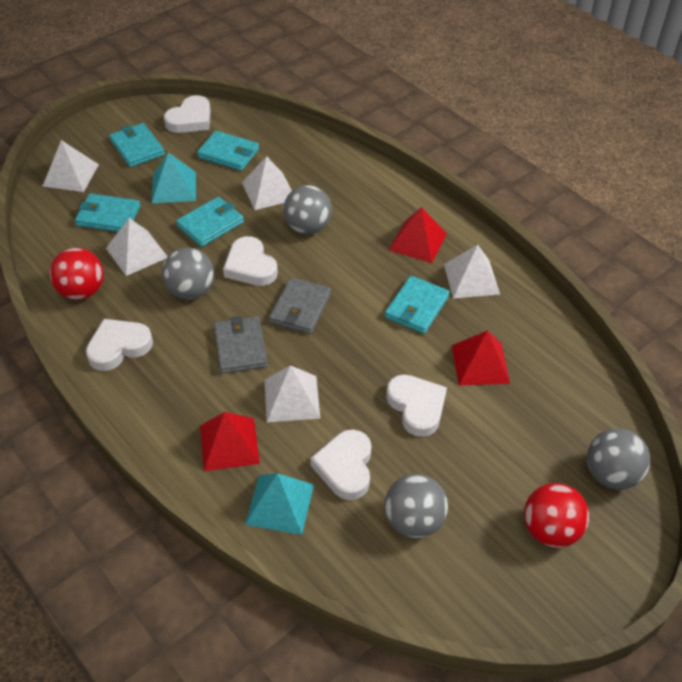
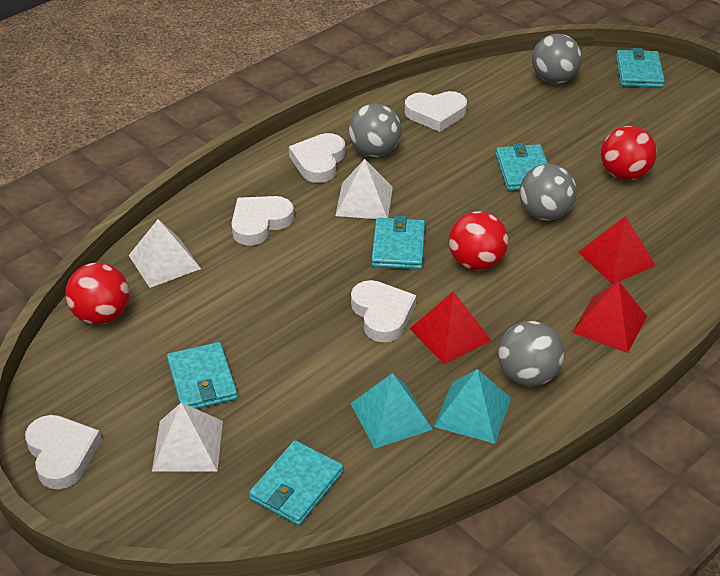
grey wallet: 2 -> 0
red ball: 2 -> 3
white pyramid: 5 -> 3

